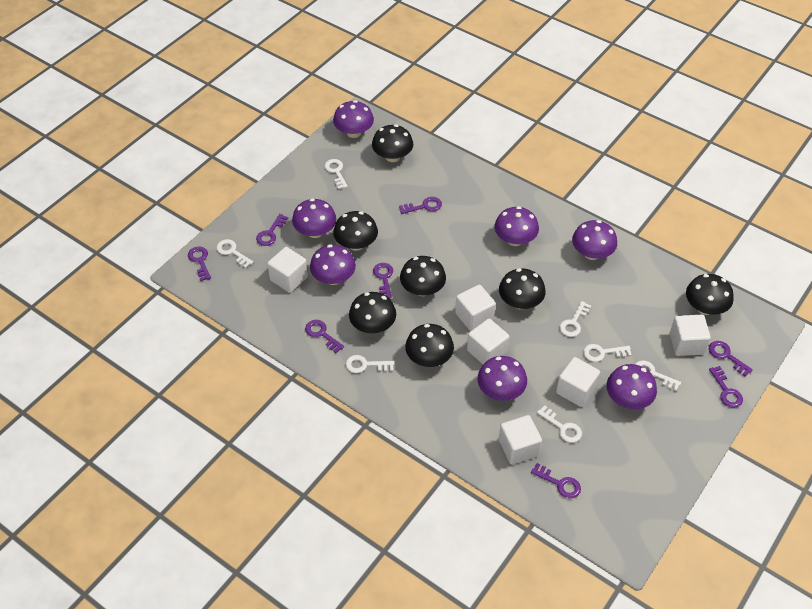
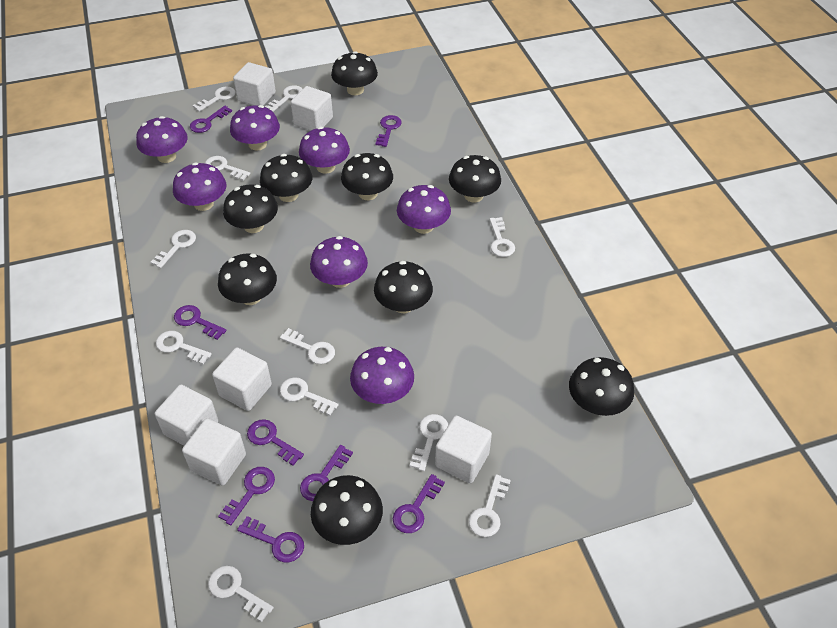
black mushroom: 7 -> 9
white key: 7 -> 11

